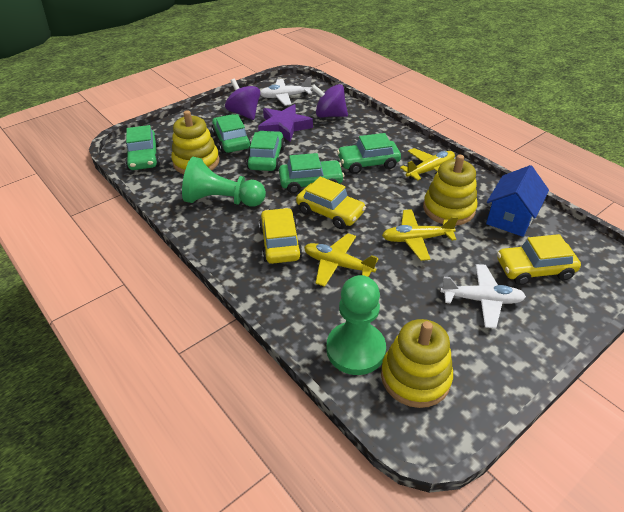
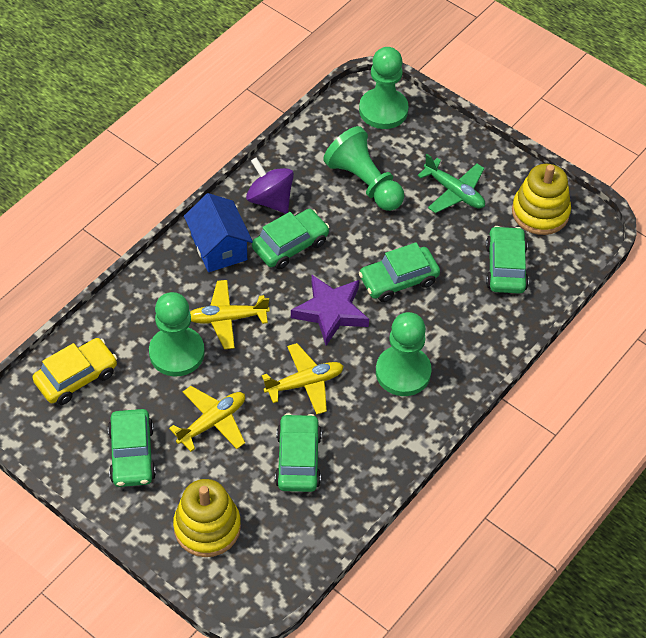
green pawn: 2 -> 4
green plane: 0 -> 1
purple spinning top: 2 -> 1
white plane: 2 -> 0
yellow car: 3 -> 1
yellow stacking toy: 3 -> 2

